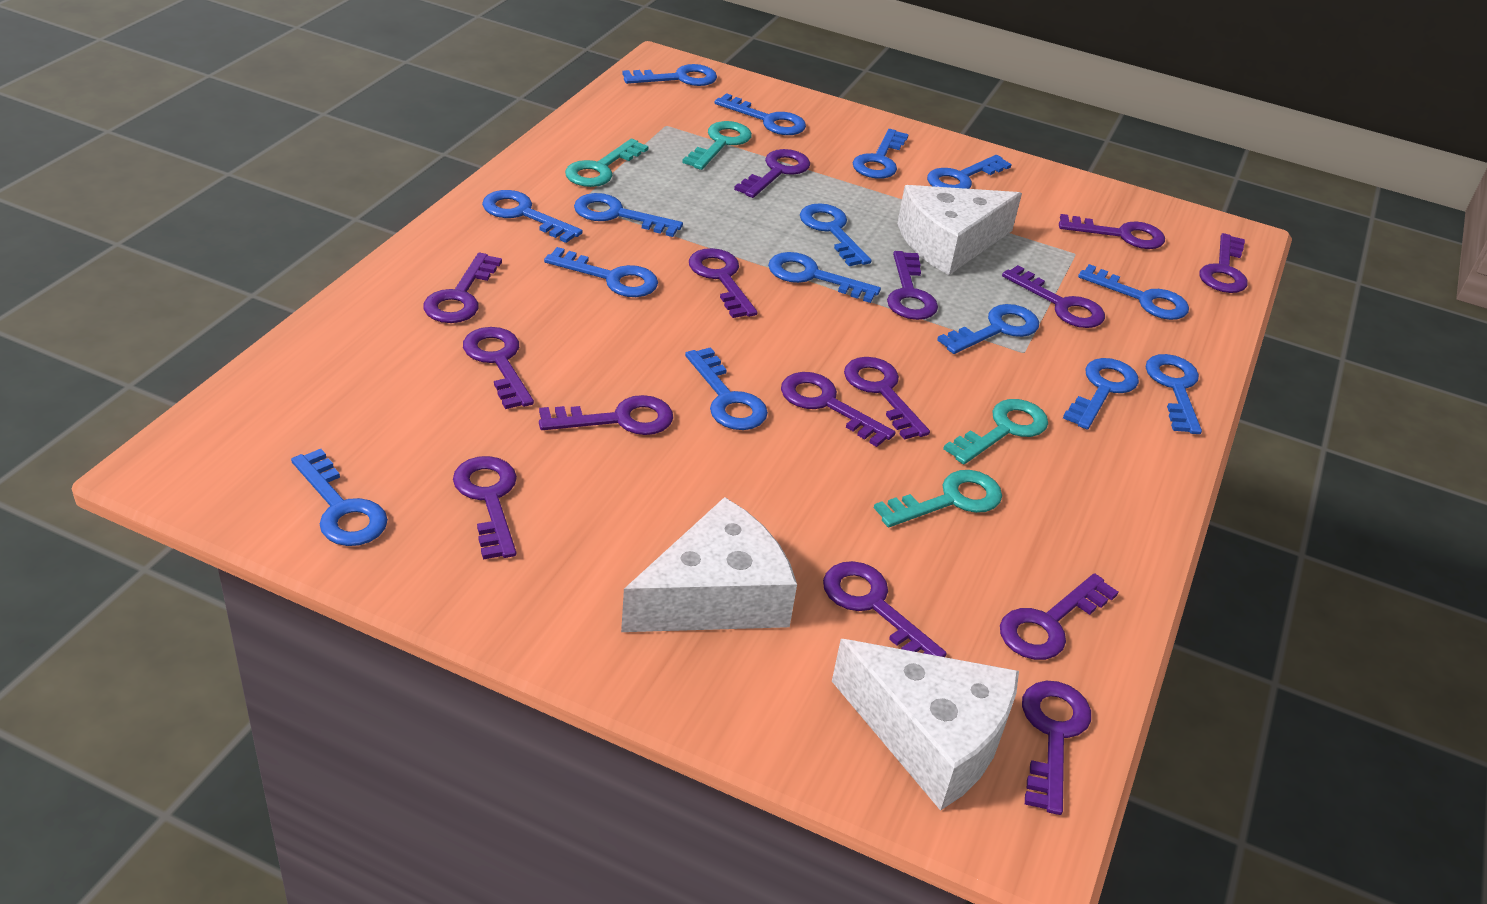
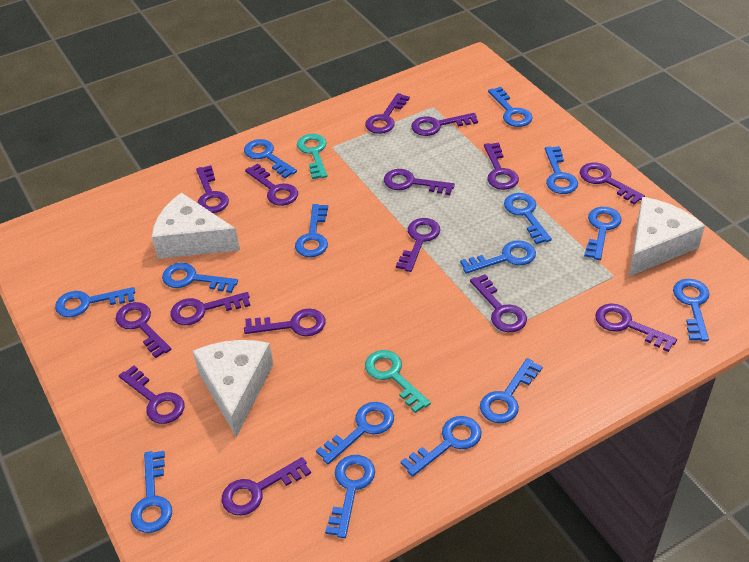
turquoise key: 4 -> 2

